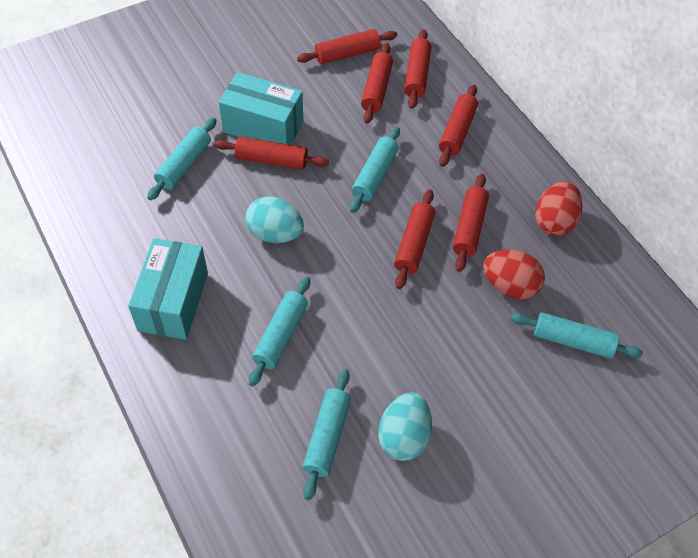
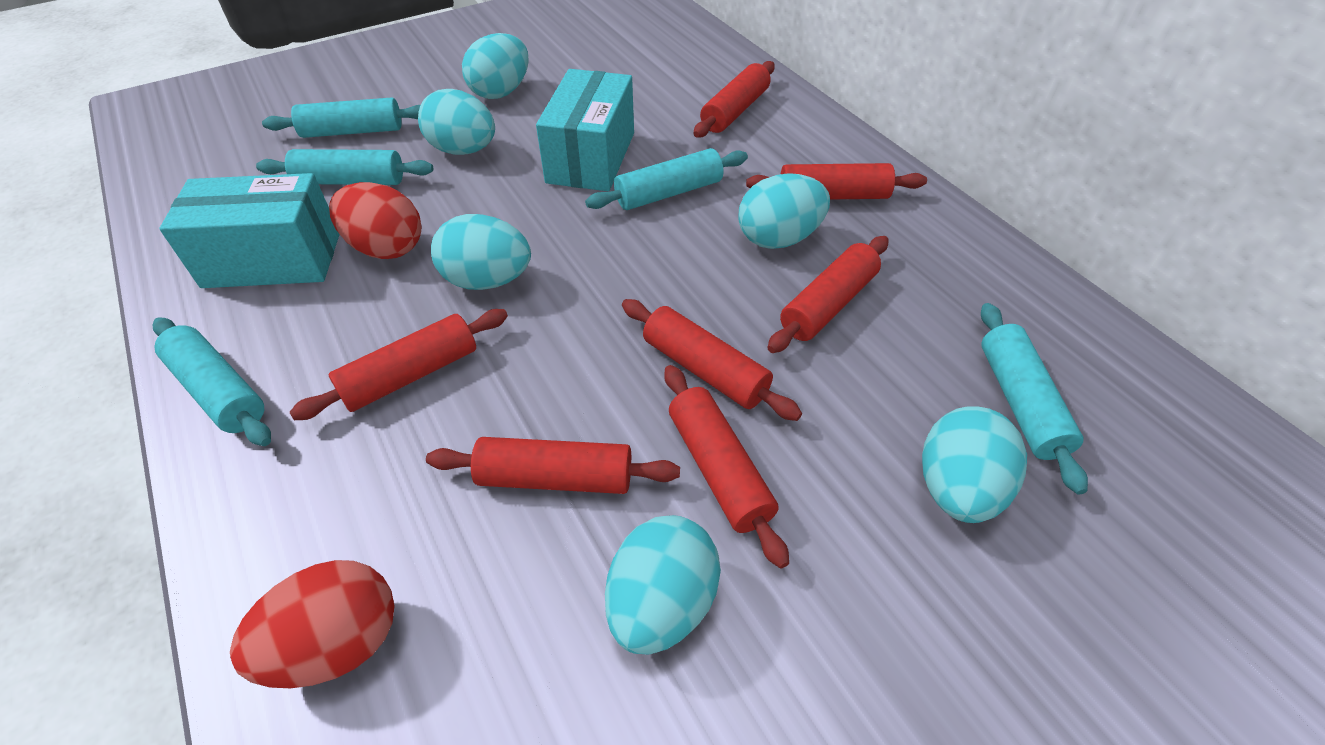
turquoise egg: 2 -> 6

